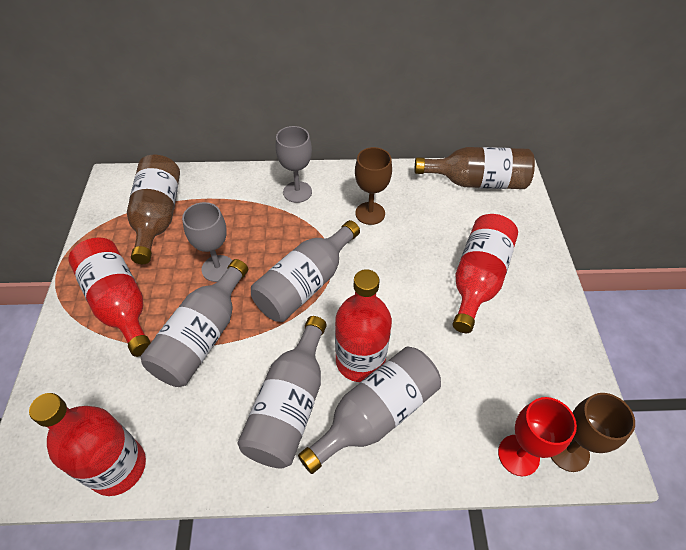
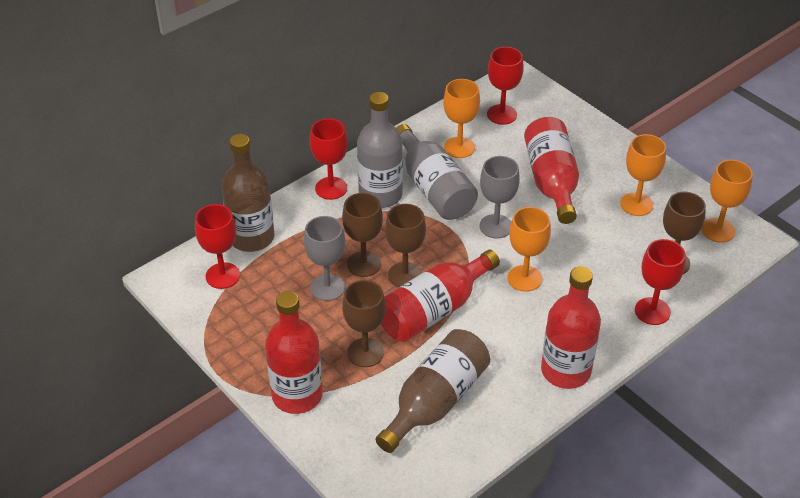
brown goblet: 2 -> 4
grey bottle: 4 -> 2
orange goblet: 0 -> 4
red goblet: 1 -> 4

